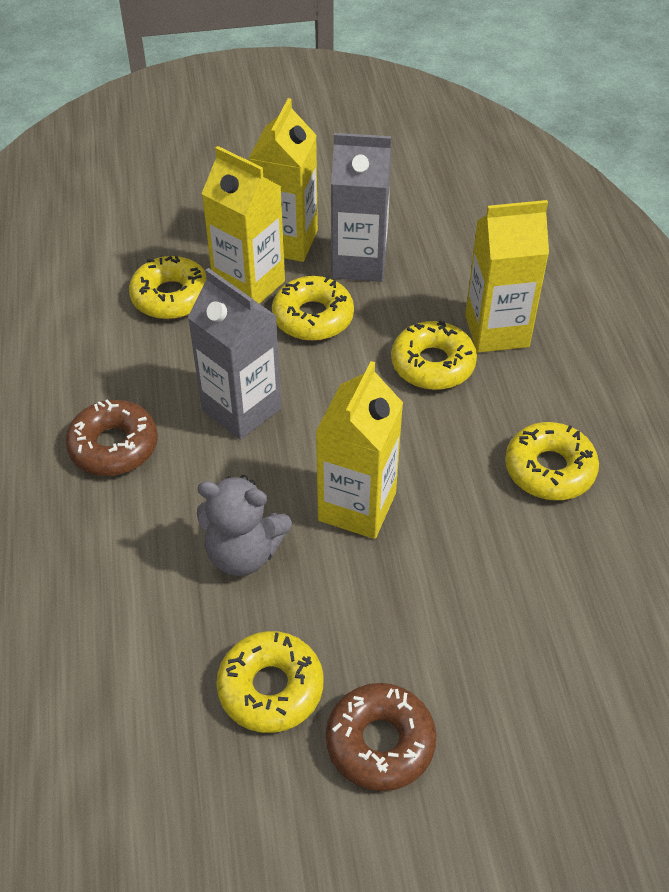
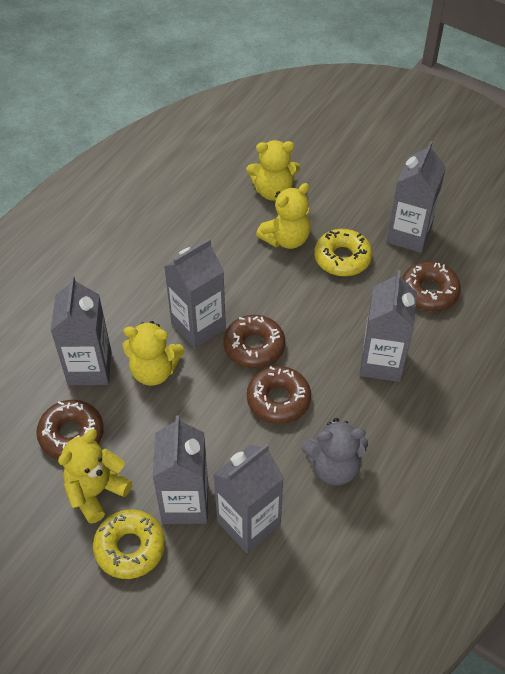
brown donut: 2 -> 4
grey carton: 2 -> 6
yellow carton: 4 -> 0
yellow donut: 5 -> 2
yellow teddy bear: 0 -> 4

